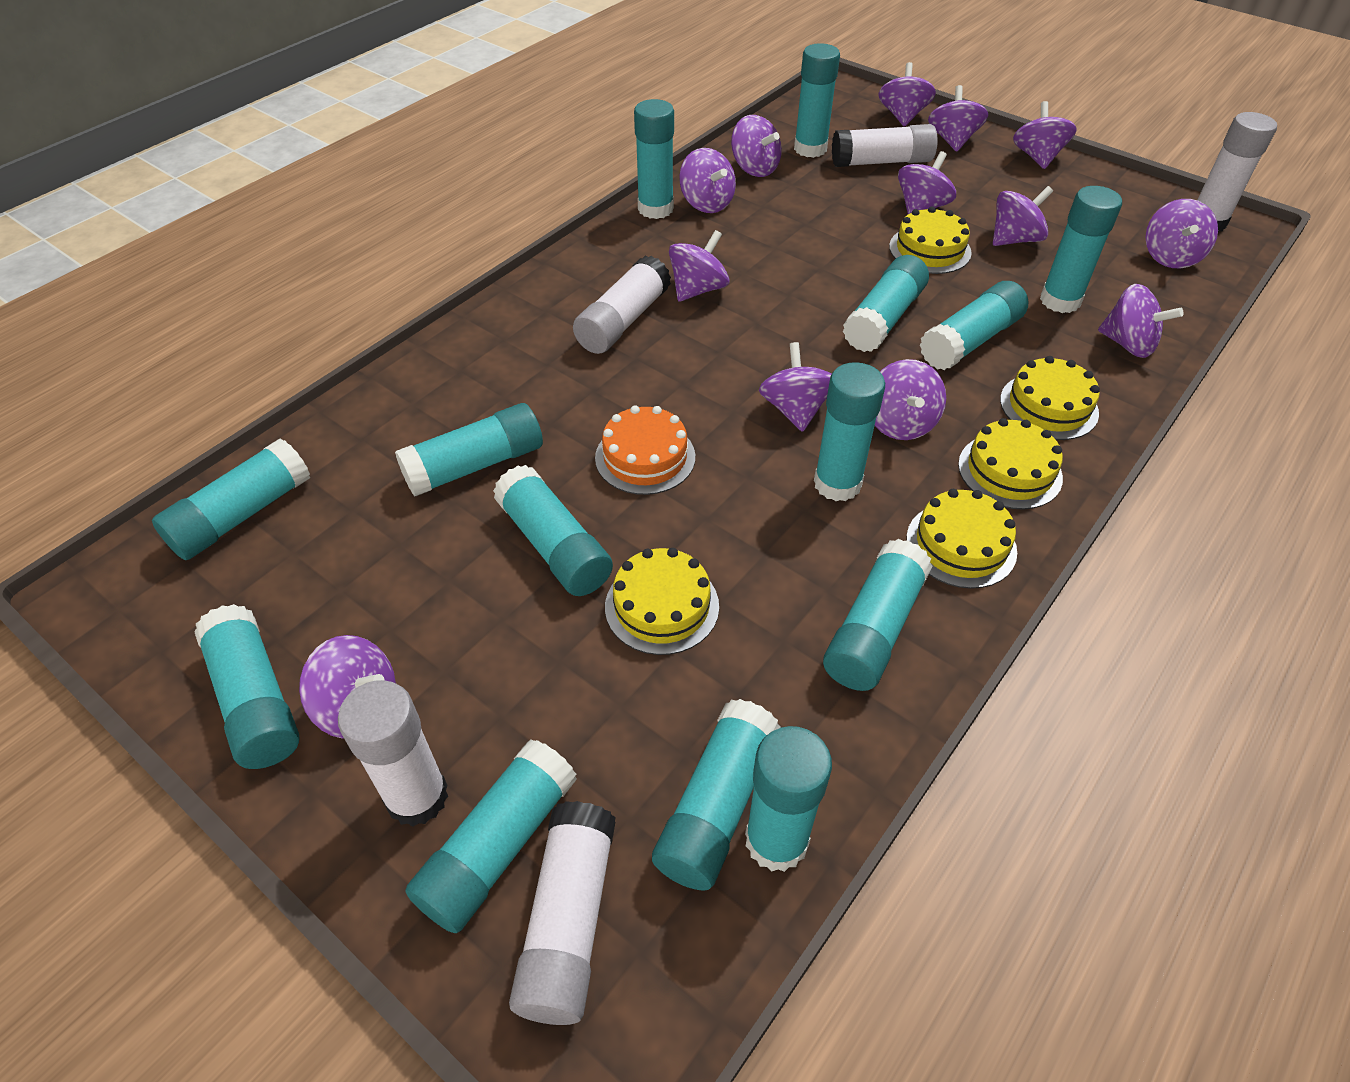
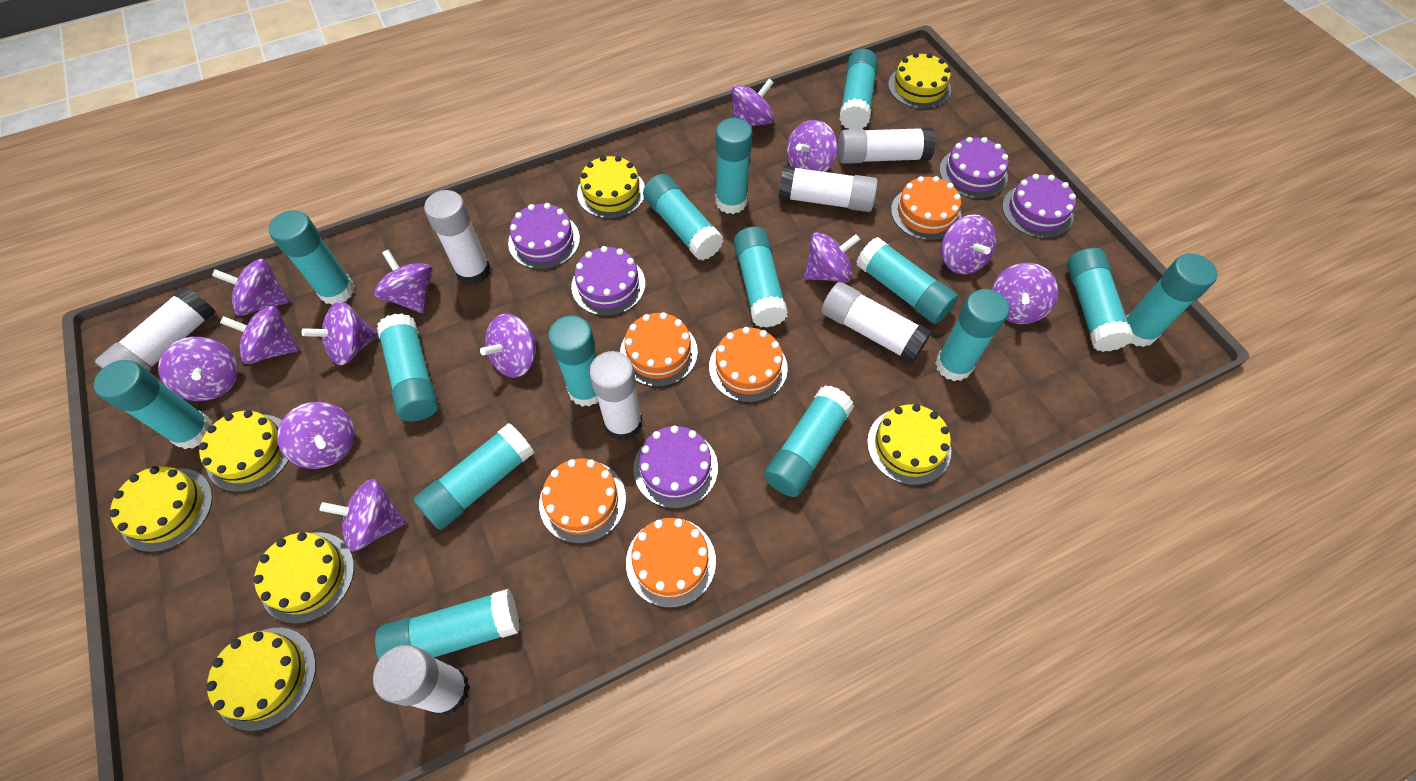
orange cake: 1 -> 5
purple cake: 0 -> 5
turquoise glue stick: 14 -> 15
white glue stick: 5 -> 7
yellow cake: 5 -> 7

